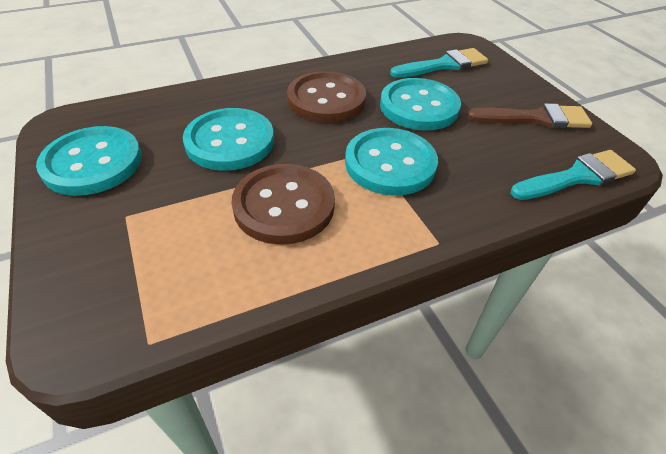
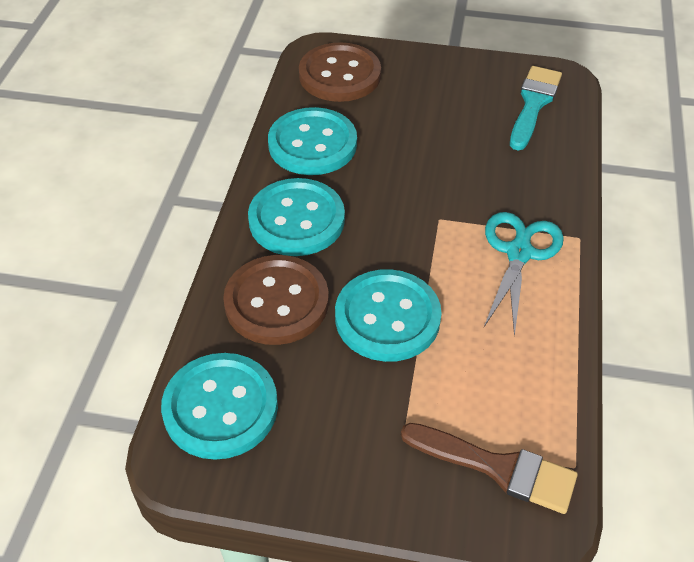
turquoise brush: 2 -> 1
turquoise scissors: 0 -> 1

